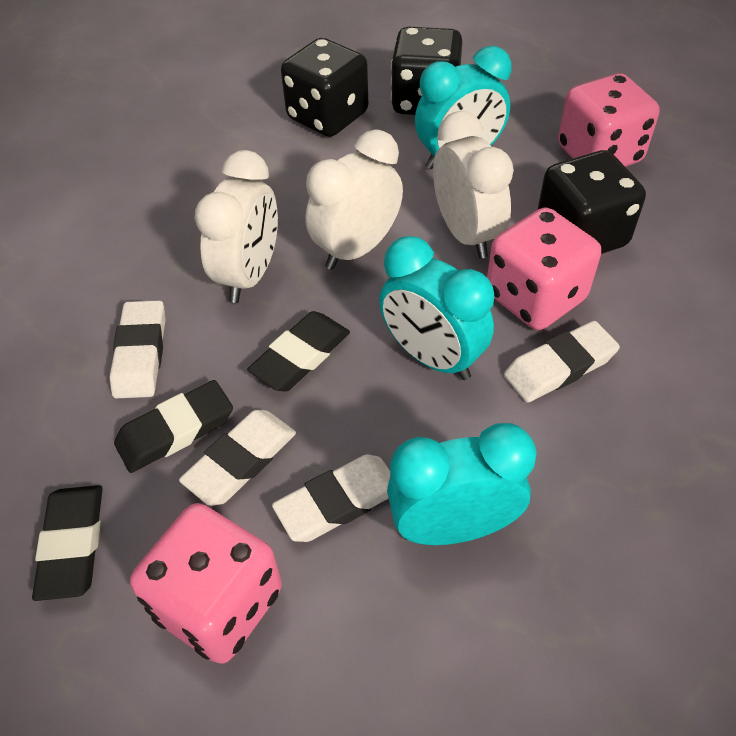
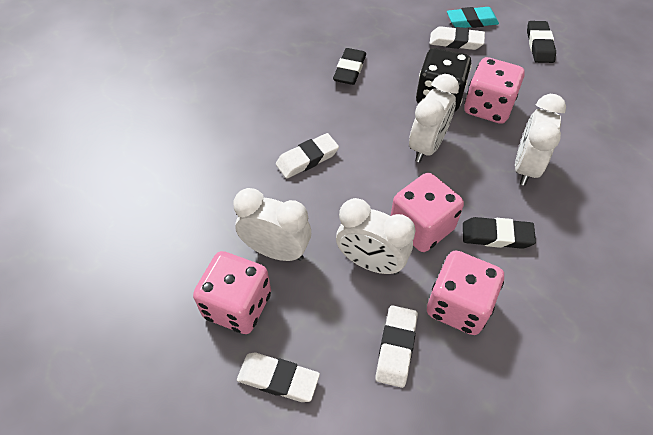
black dice: 3 -> 1
pink dice: 3 -> 4
turquoise clock: 3 -> 0
turquoise eraser: 0 -> 1
white clock: 3 -> 4

